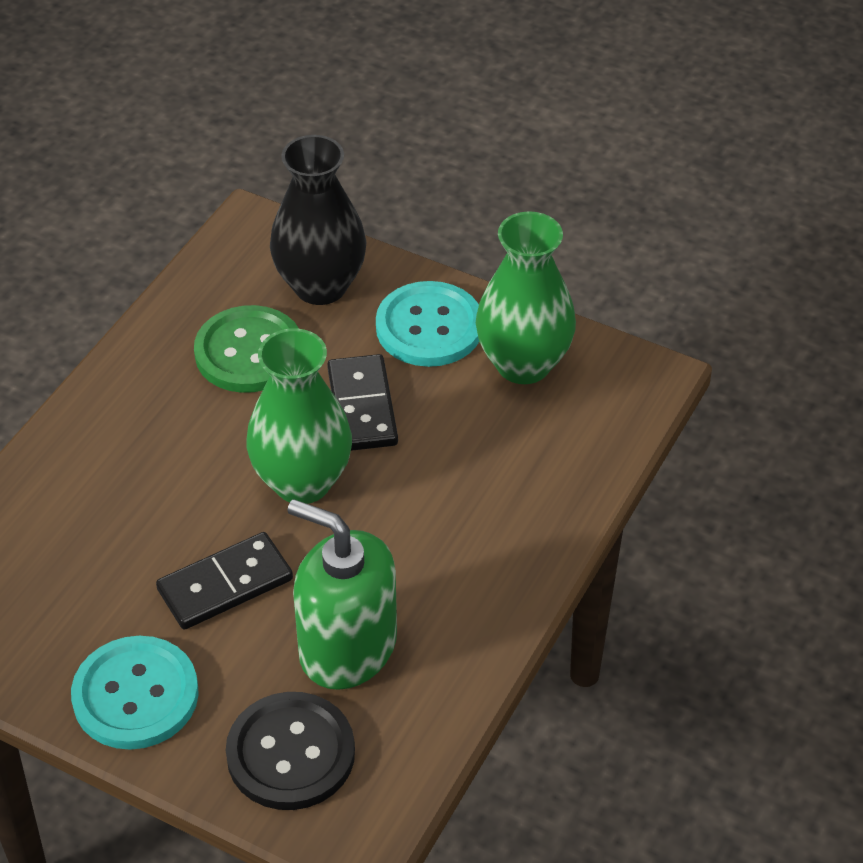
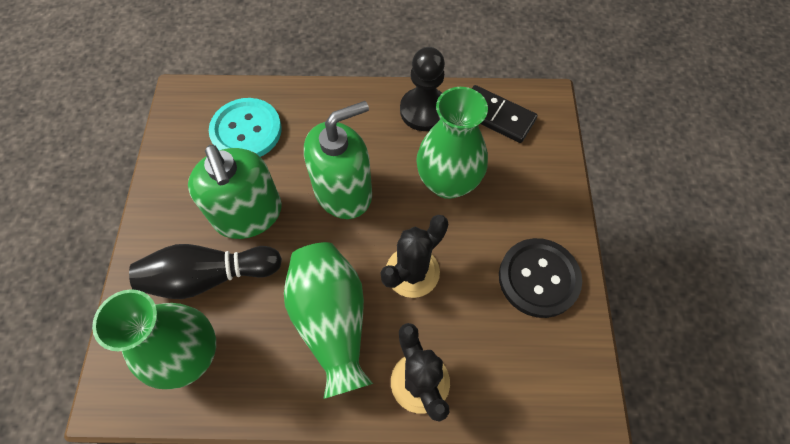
black bowling pin: 0 -> 1
black cactus: 0 -> 2
black domino: 2 -> 1
black pawn: 0 -> 1
black vase: 1 -> 0
green button: 1 -> 0
green soap dispenser: 1 -> 2
green vase: 2 -> 3
turquoise button: 2 -> 1

